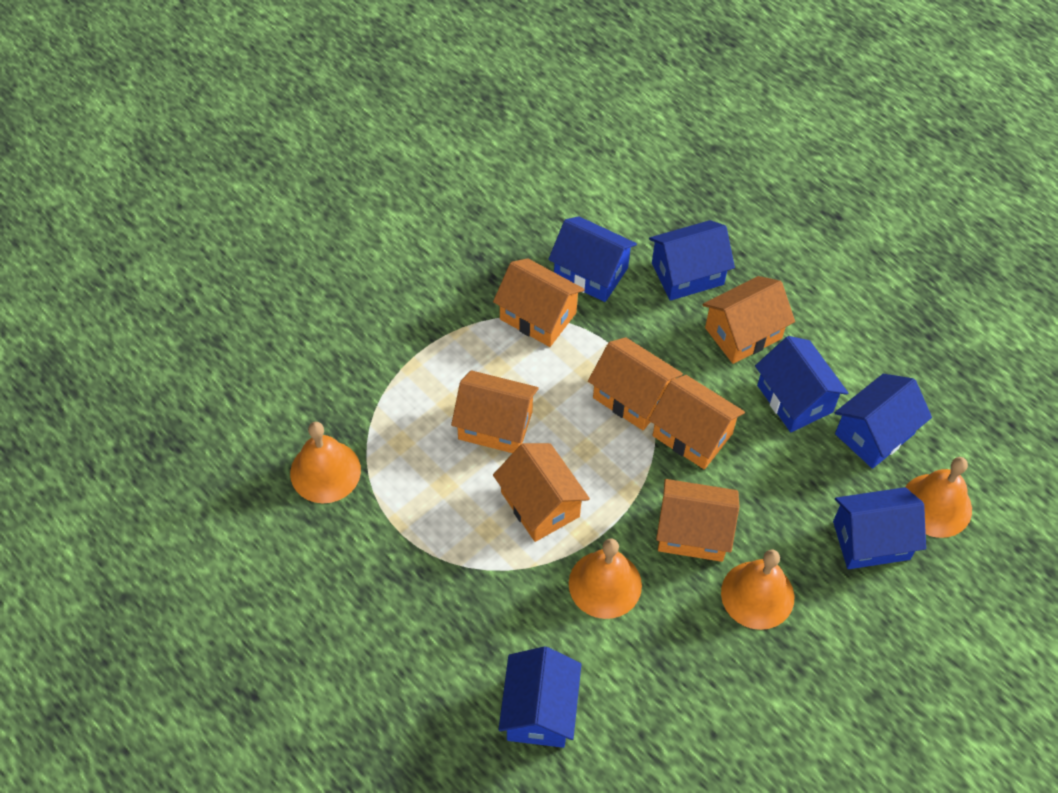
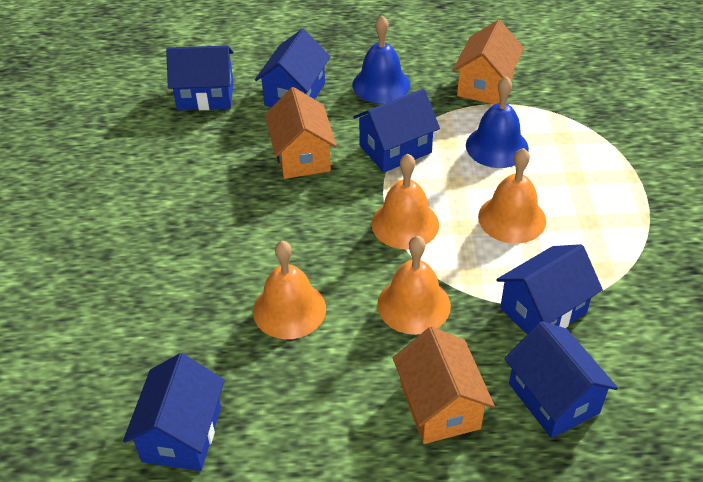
blue bell: 0 -> 2
orange house: 7 -> 3

